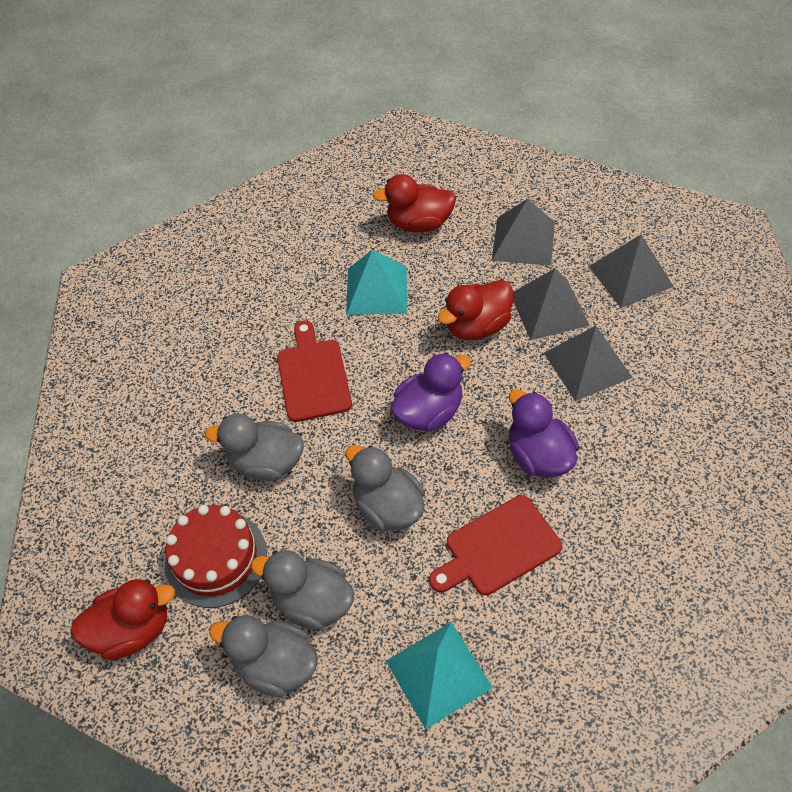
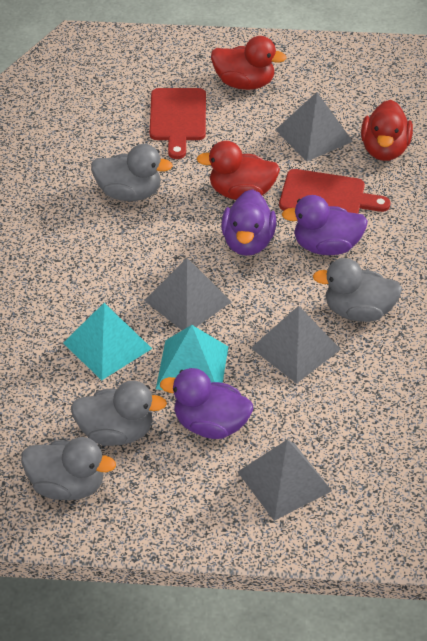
purple duck: 2 -> 3
red cake: 1 -> 0

